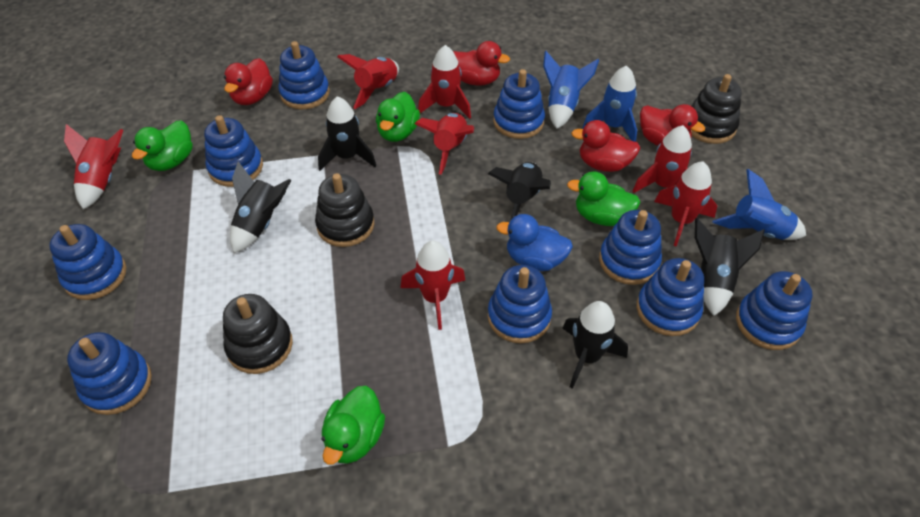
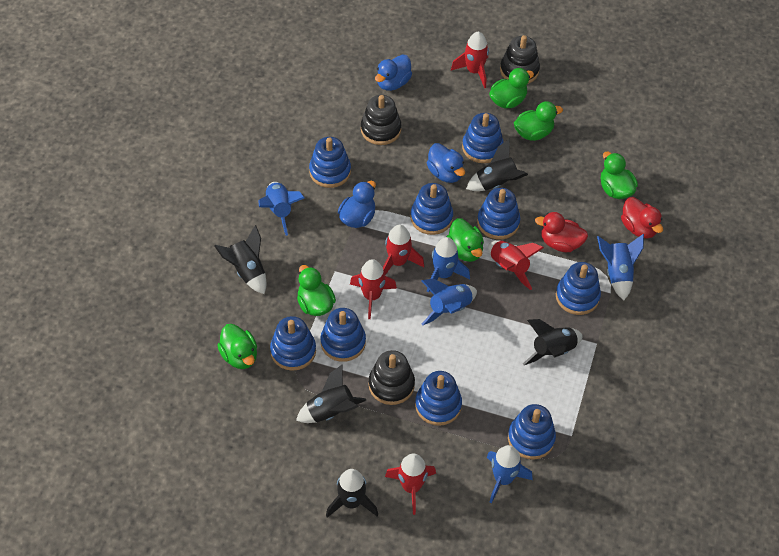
blue duck: 1 -> 3
blue rocket: 3 -> 5
green duck: 4 -> 6
red duck: 4 -> 2
red rocket: 7 -> 5

